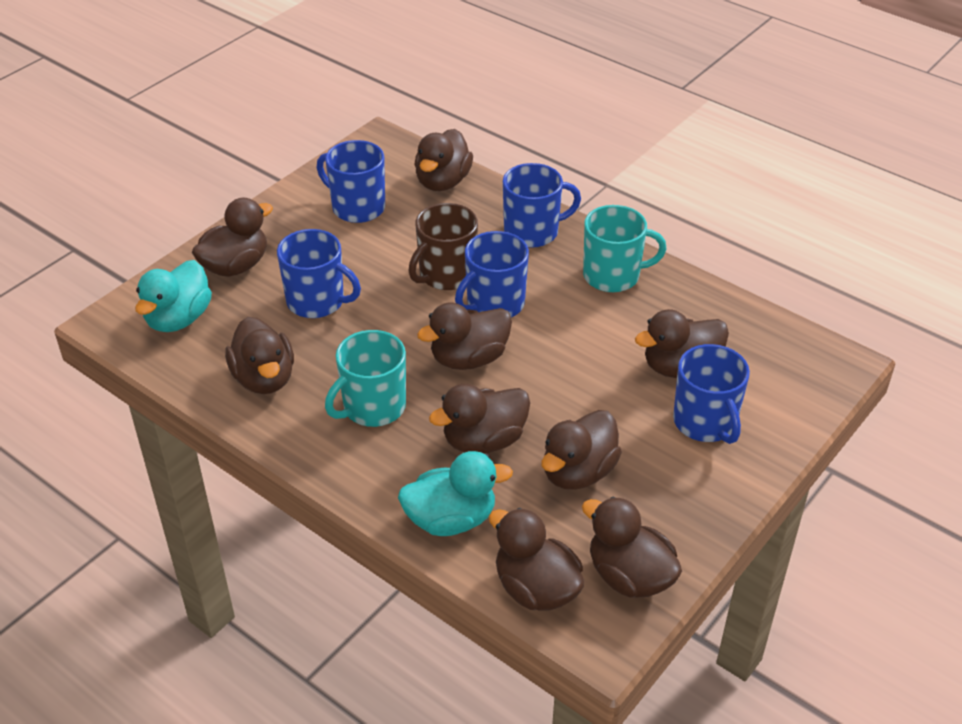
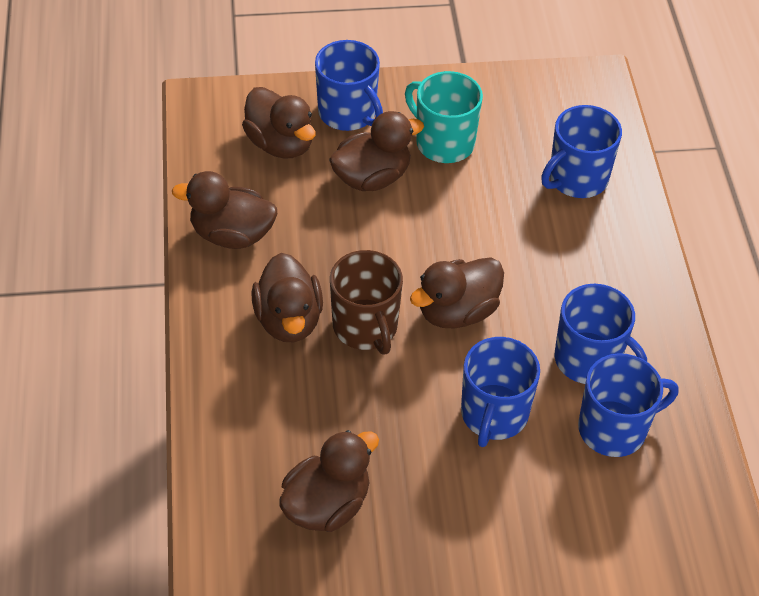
brown duck: 9 -> 6
turquoise duck: 2 -> 0
turquoise mug: 2 -> 1

